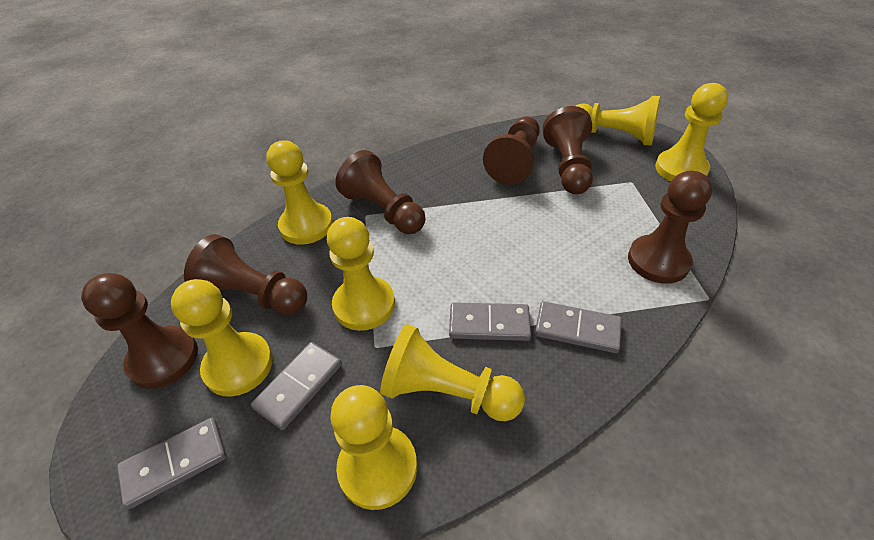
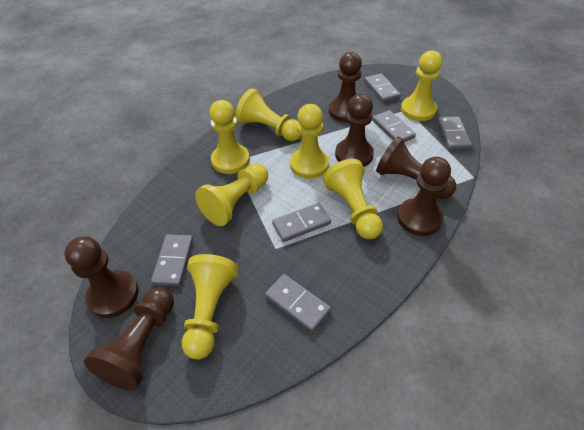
grey domino: 4 -> 6

